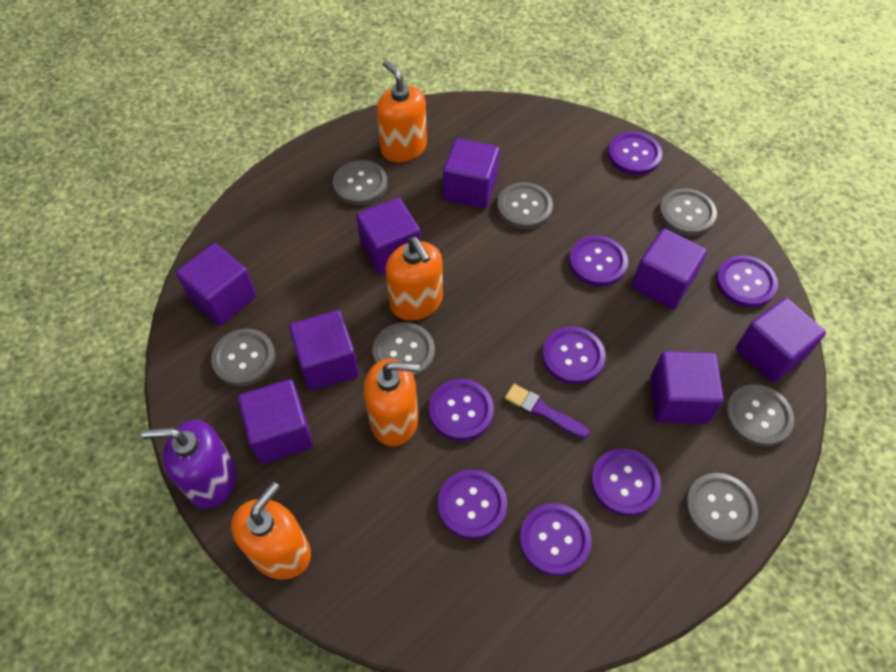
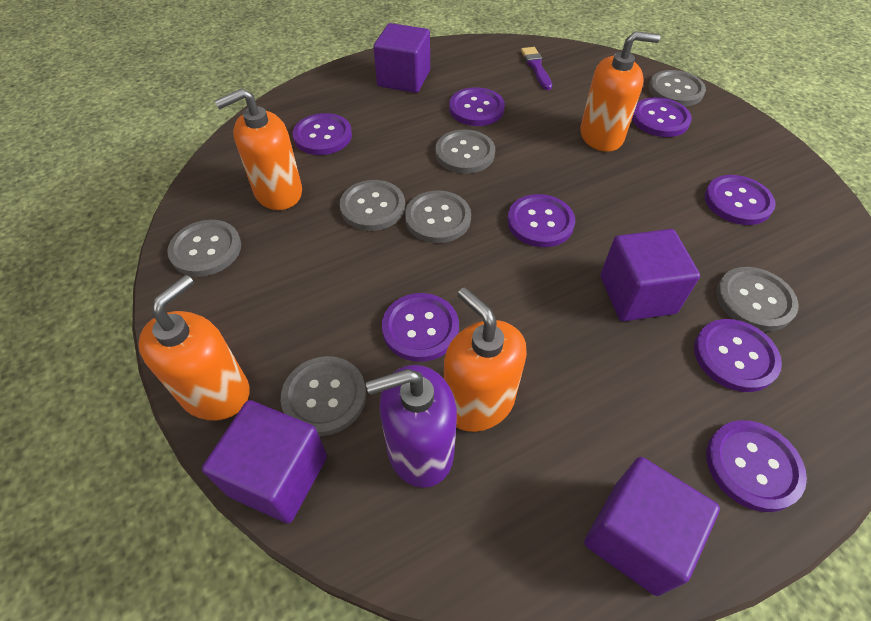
purple cube: 8 -> 4

